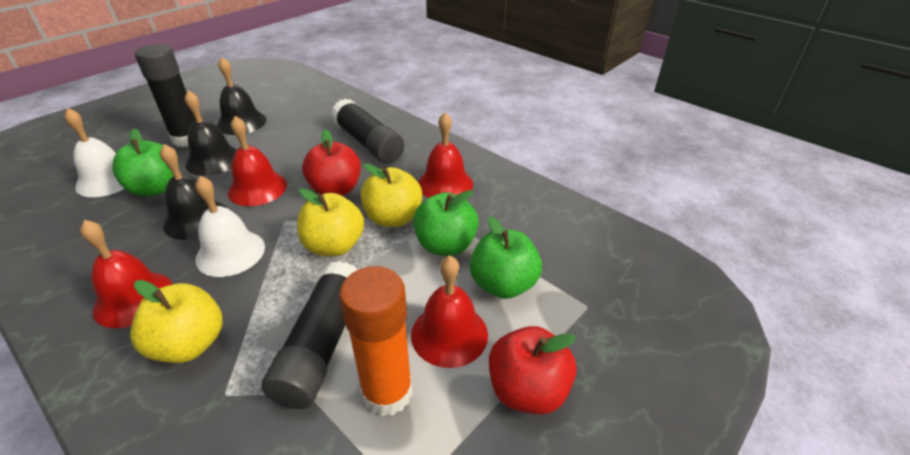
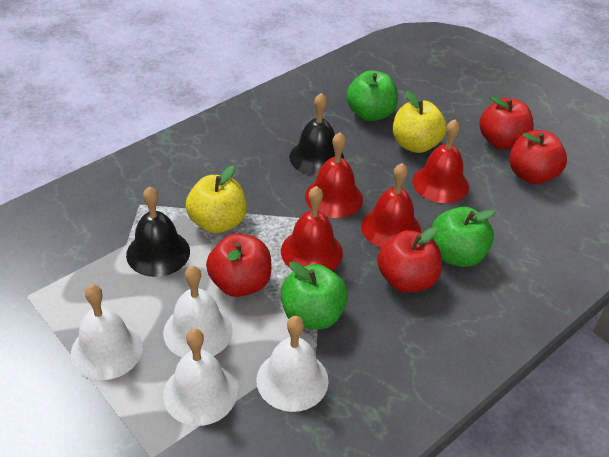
black bell: 3 -> 2
black glue stick: 3 -> 0
orange glue stick: 1 -> 0
red apple: 2 -> 4
white bell: 2 -> 4
yellow apple: 3 -> 2

